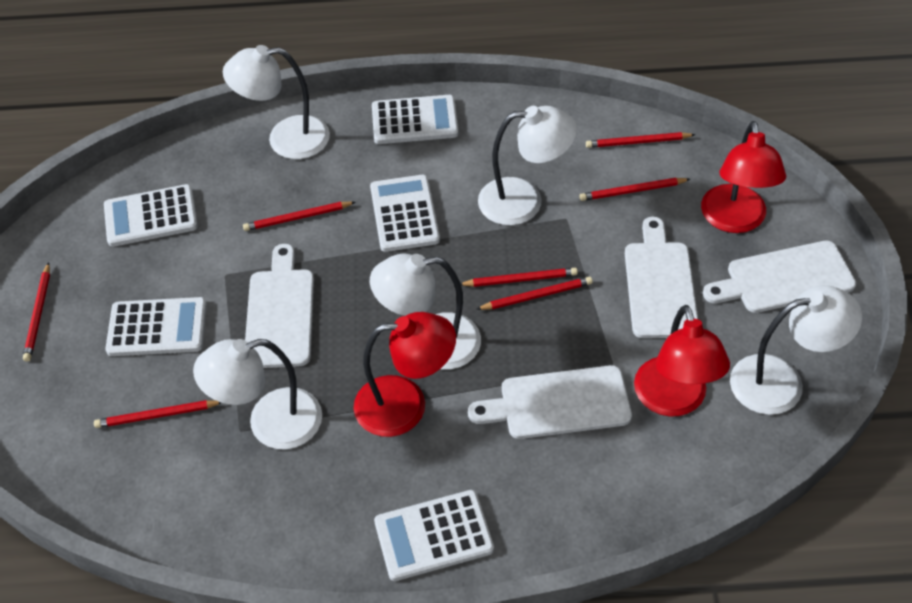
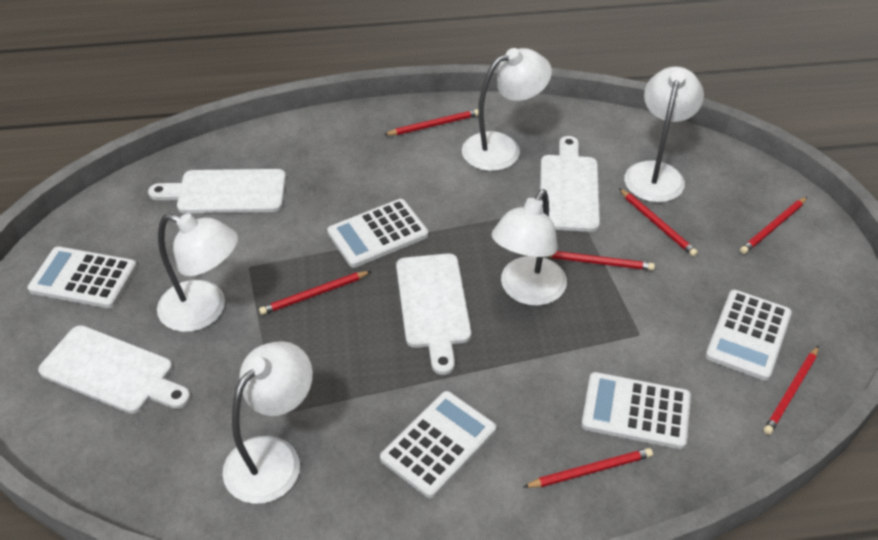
red lamp: 3 -> 0

